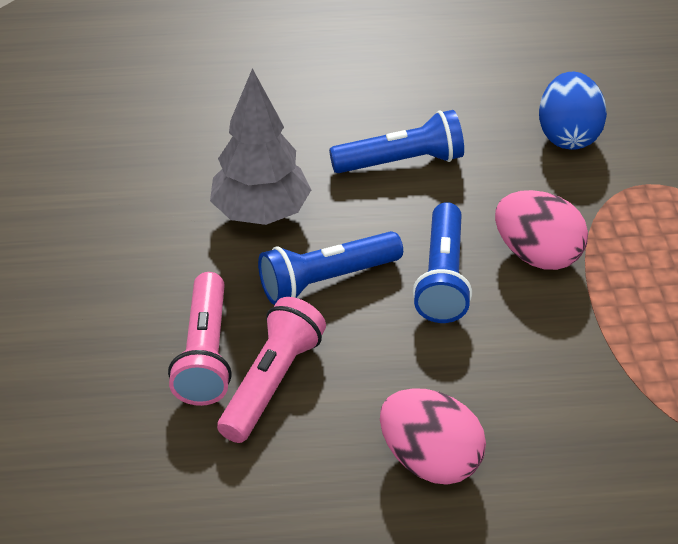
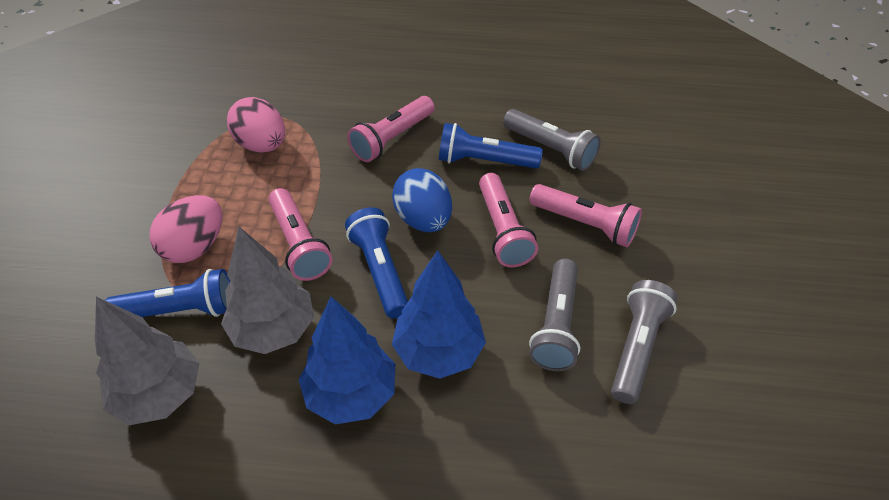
blue tree: 0 -> 2
grey flashlight: 0 -> 3
grey tree: 1 -> 2
pink flashlight: 2 -> 4

